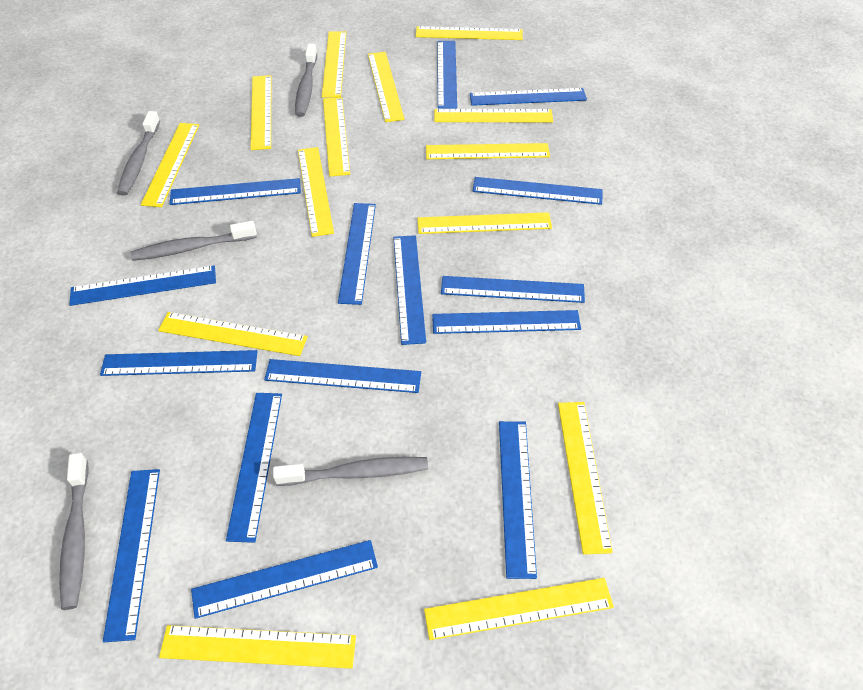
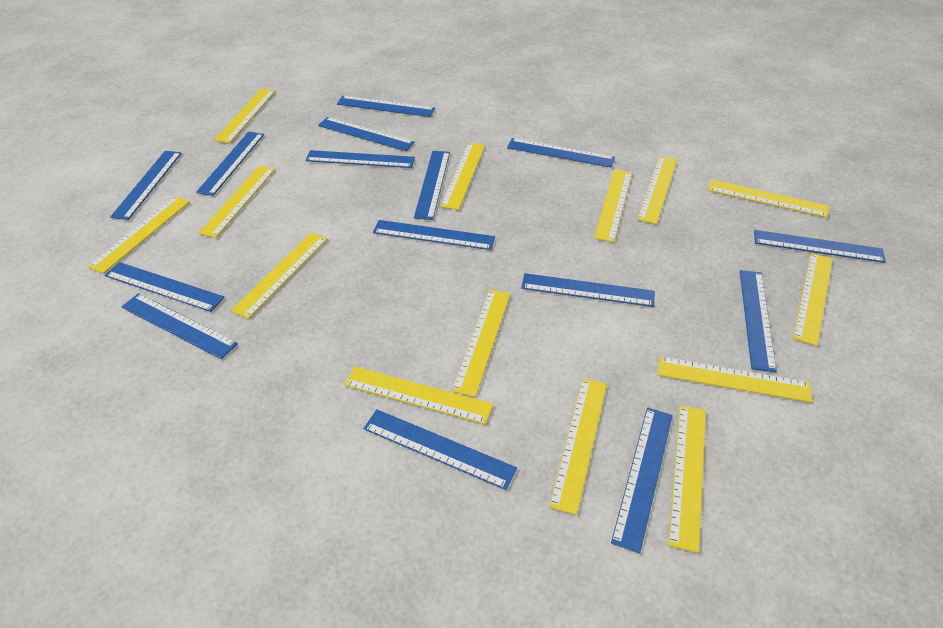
grey toothbrush: 5 -> 0

